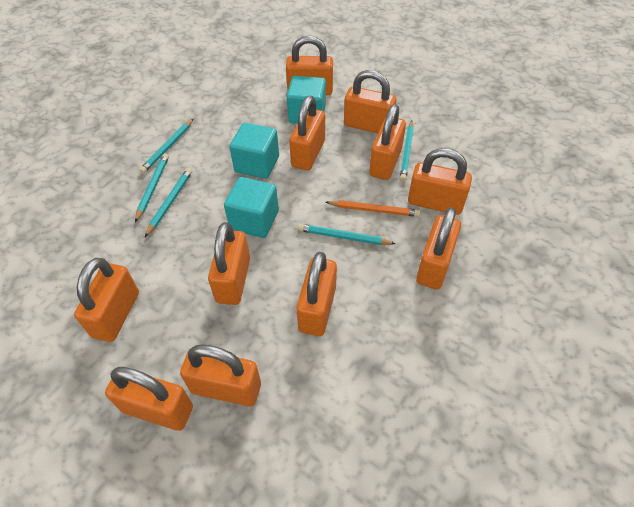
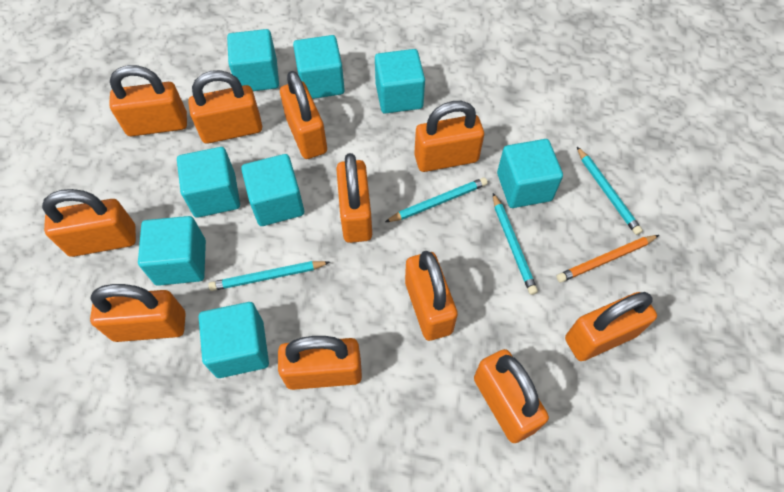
turquoise cube: 3 -> 8
turquoise pencil: 5 -> 4

